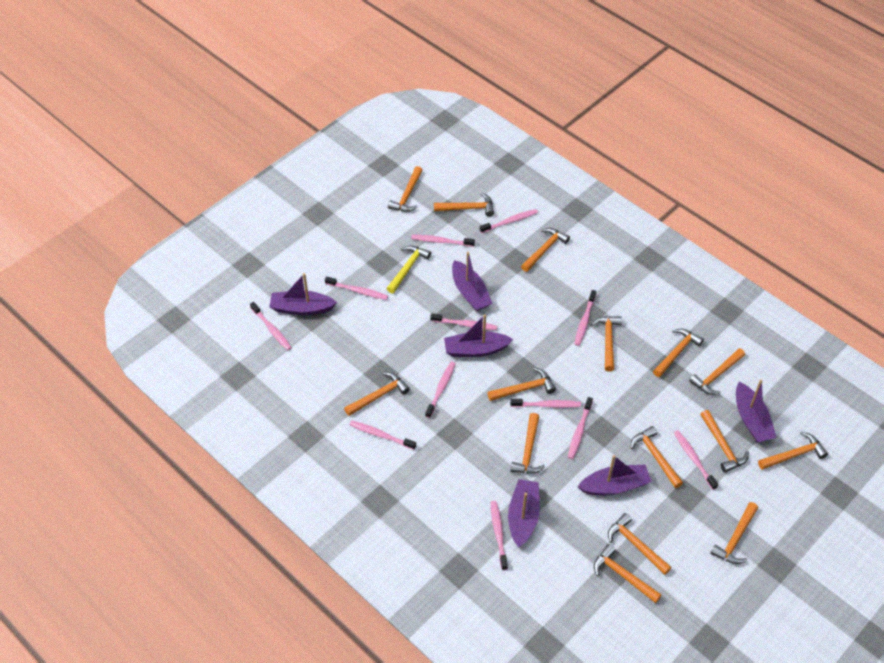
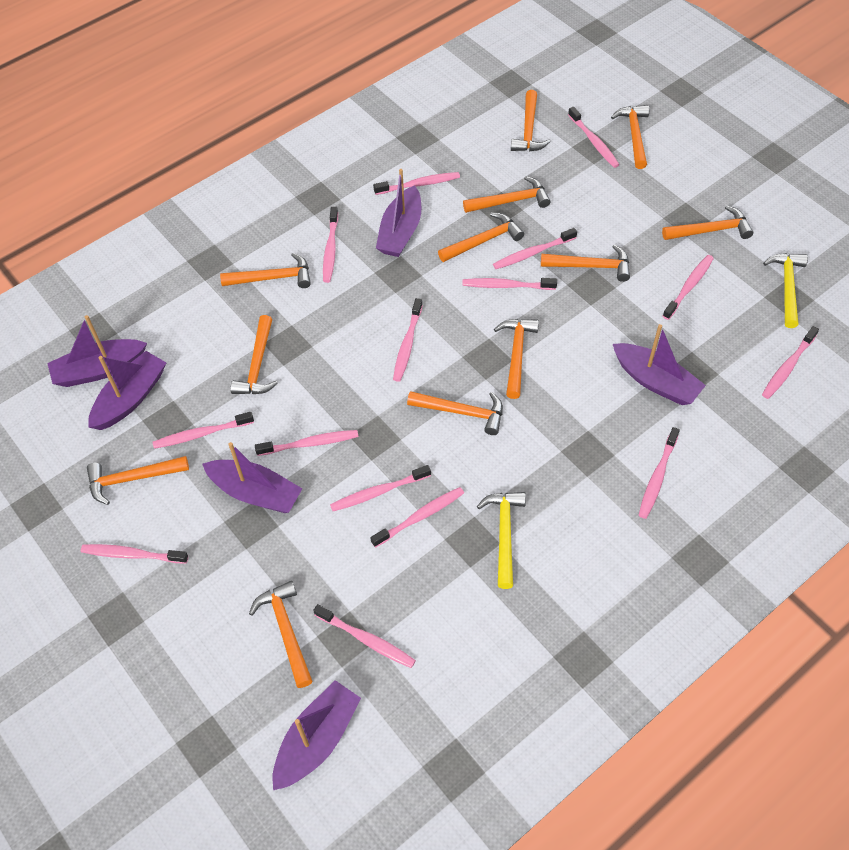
orange hammer: 15 -> 12
pink toothbrush: 12 -> 15
yellow hammer: 1 -> 2

